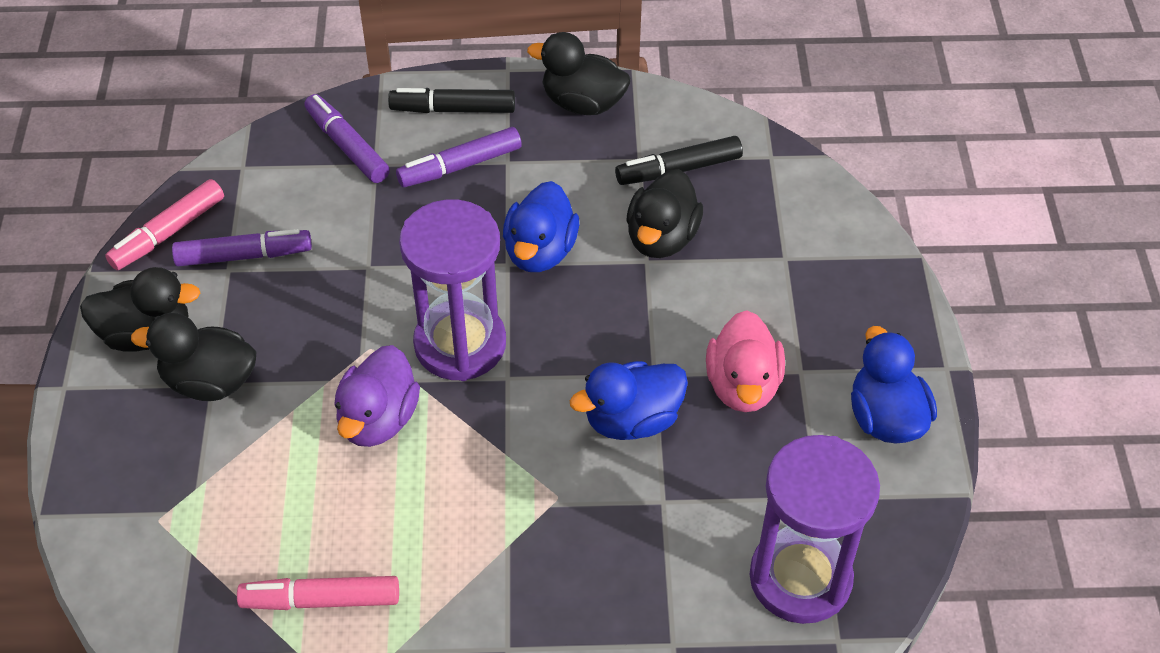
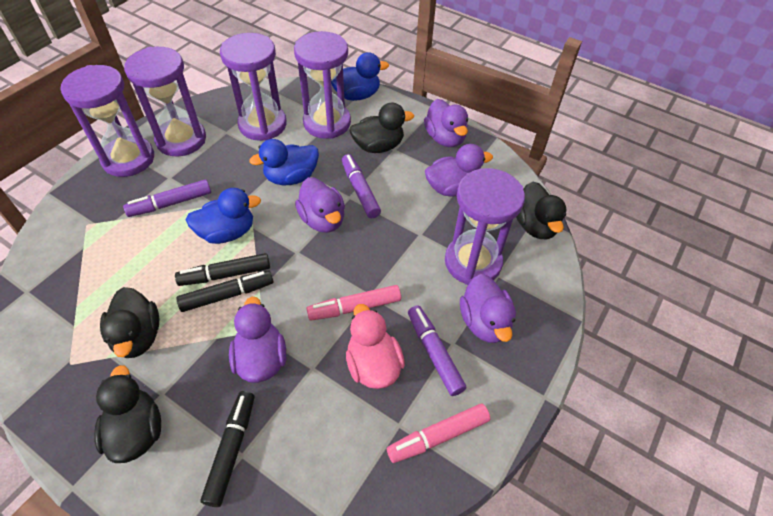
black marker: 2 -> 3
purple duck: 1 -> 5
purple hourglass: 2 -> 5

